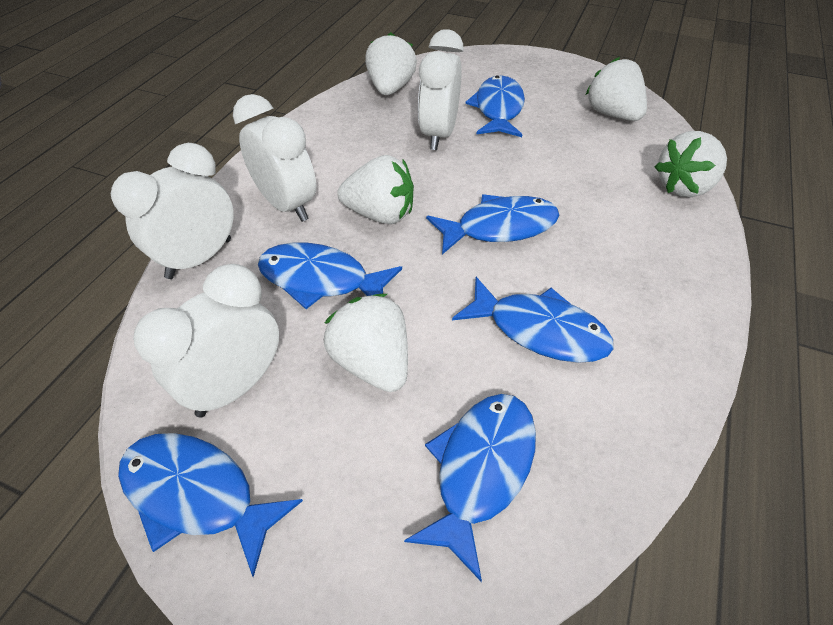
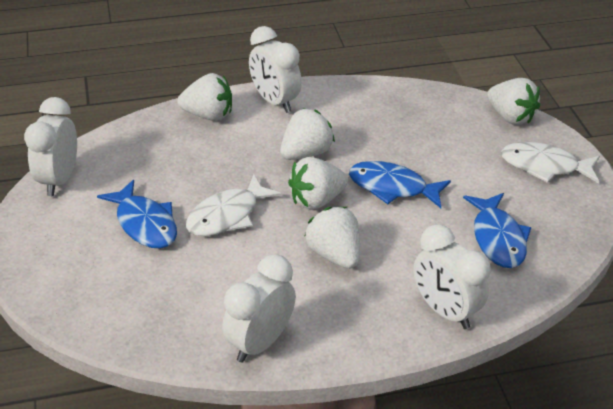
blue fish: 6 -> 3
white fish: 0 -> 2

